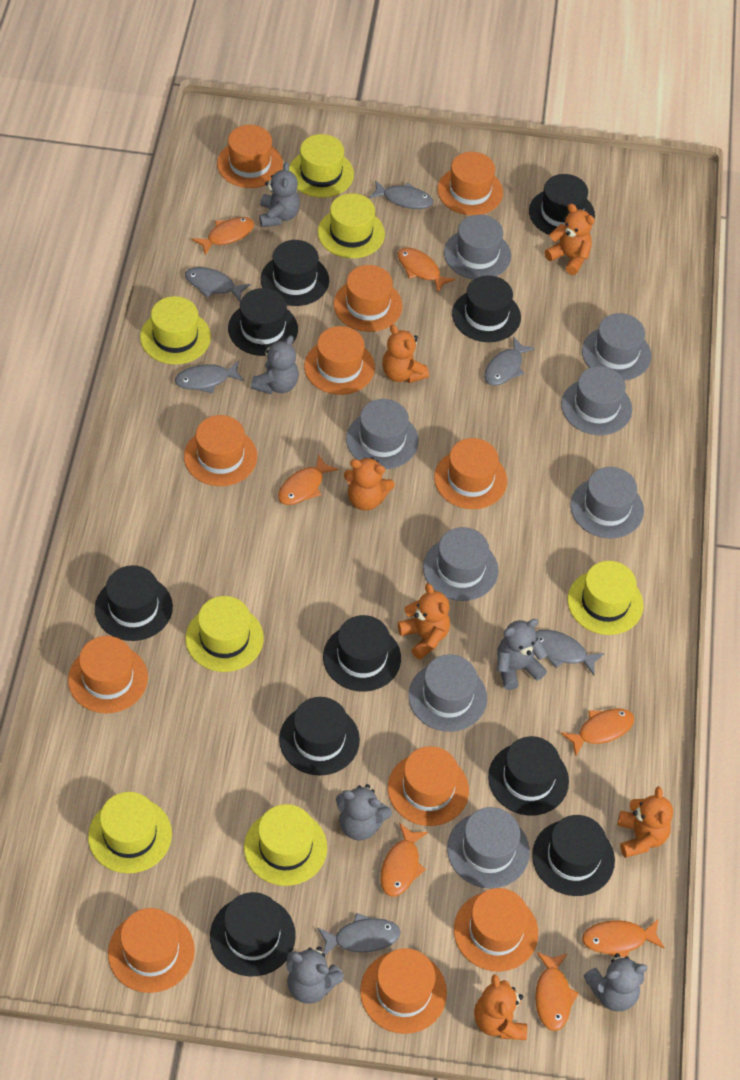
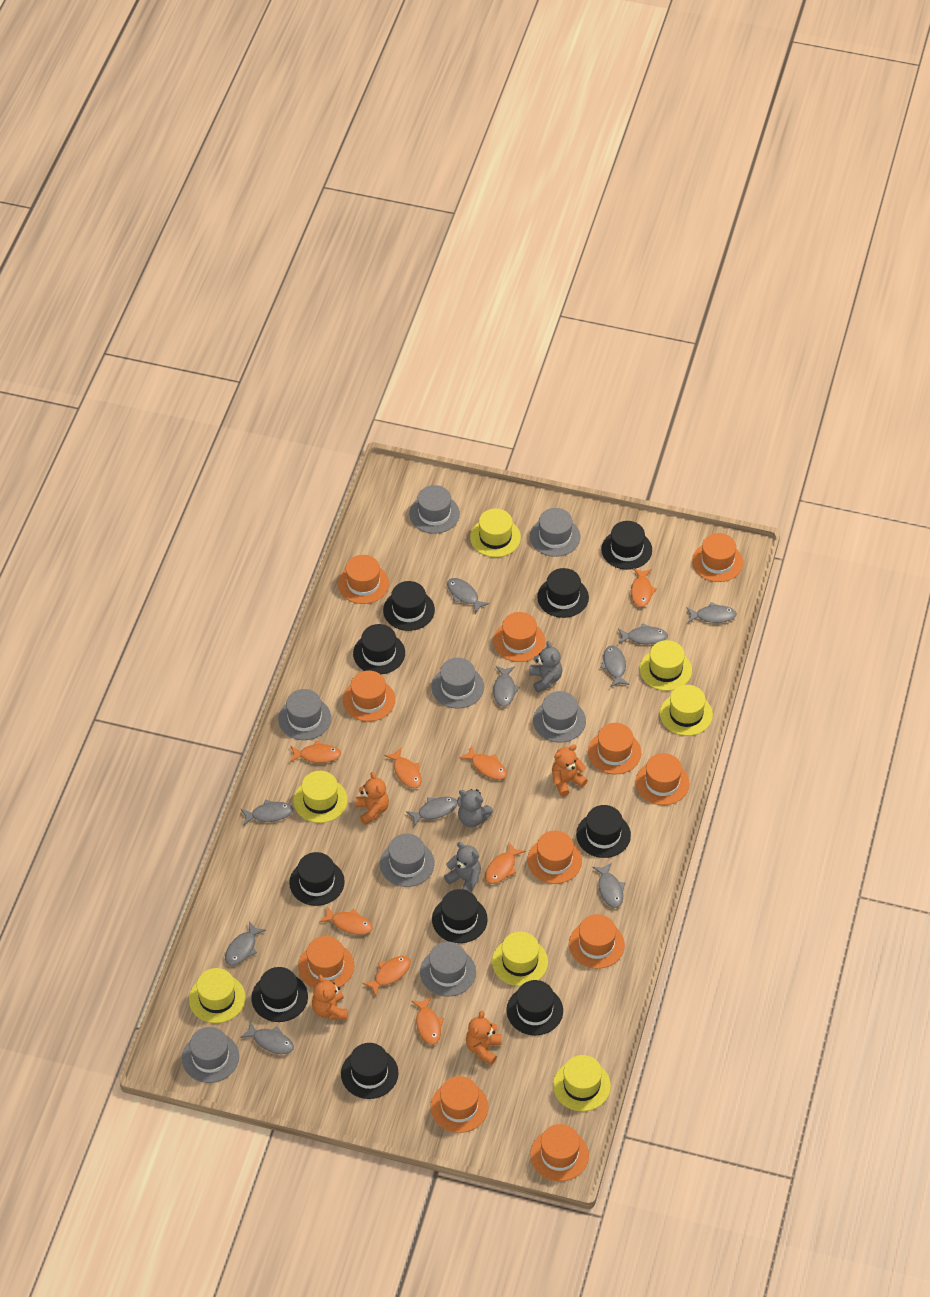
grey fish: 6 -> 10
grey teddy bear: 6 -> 3
orange fish: 7 -> 8
orange teddy bear: 6 -> 4

